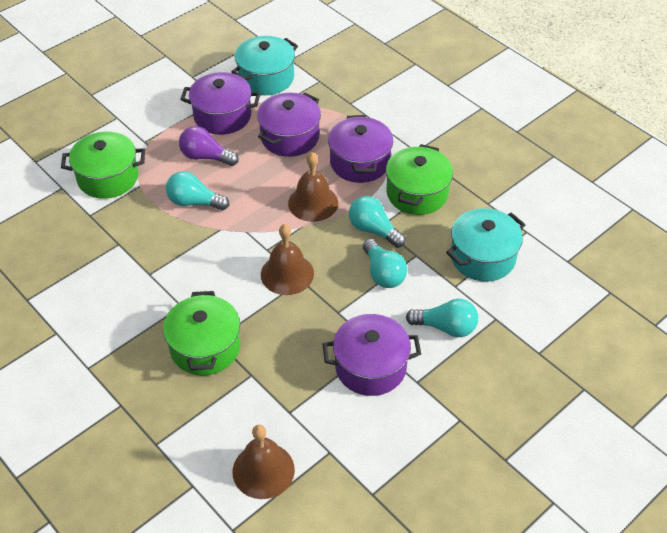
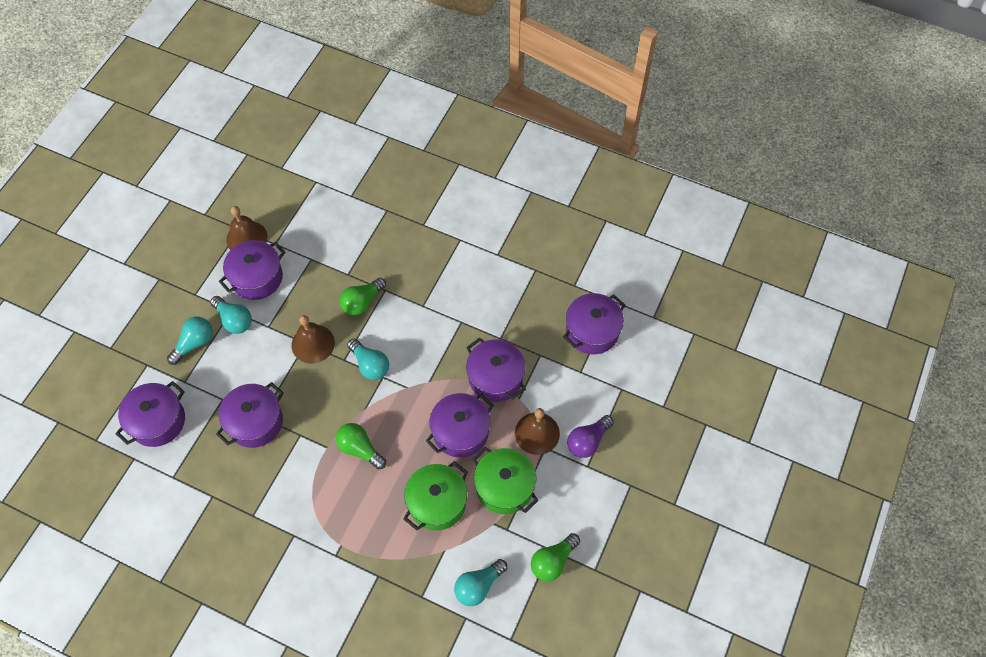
green light bulb: 0 -> 3
green pot: 3 -> 2
purple pot: 4 -> 6
turquoise pot: 2 -> 0

